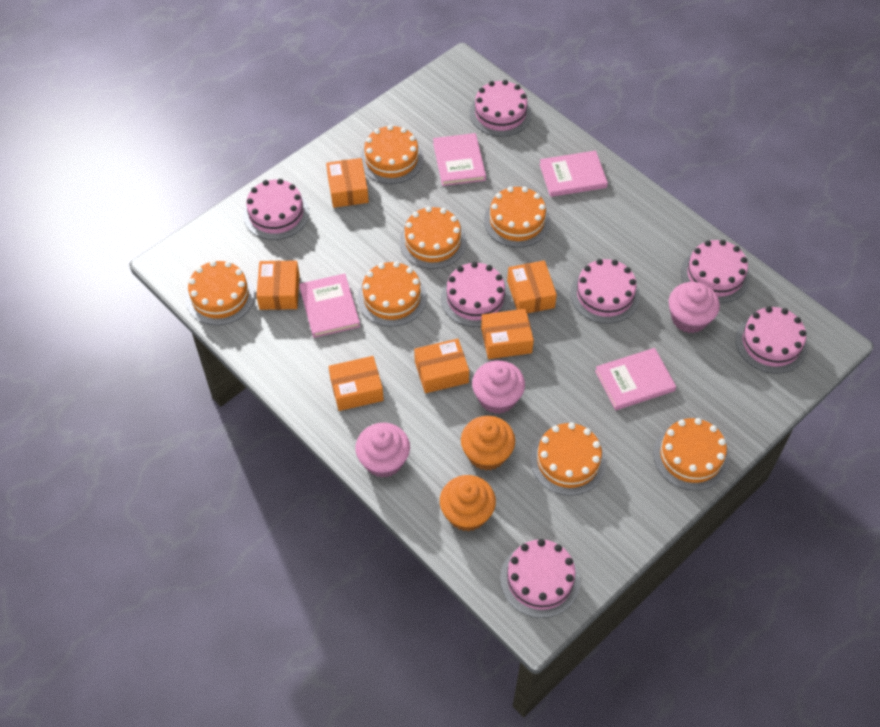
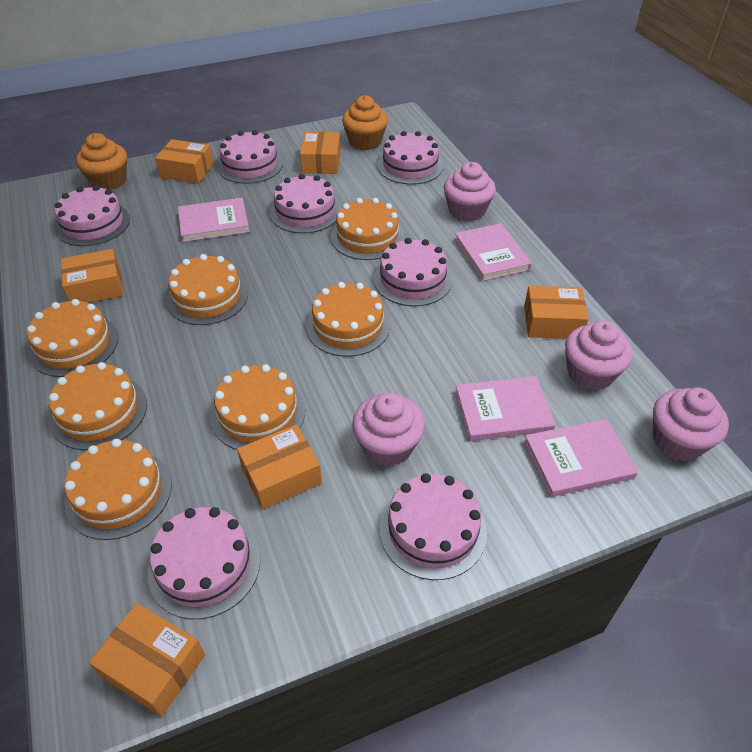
pink cupcake: 3 -> 4

